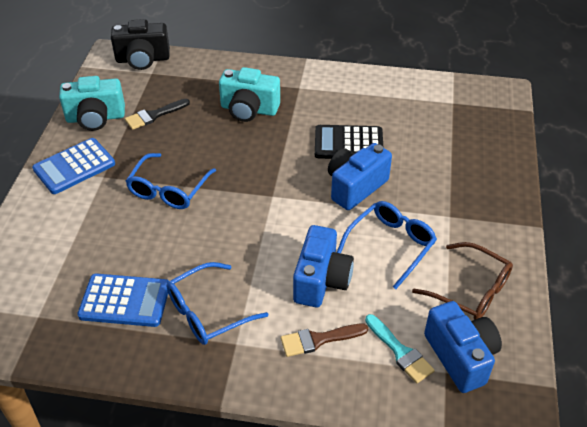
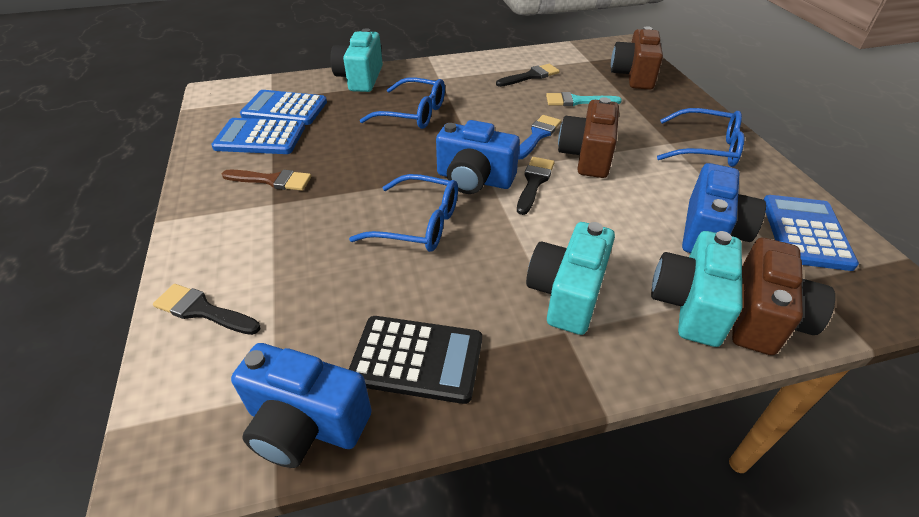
black brush: 1 -> 3
black camera: 1 -> 0
blue brush: 0 -> 1
blue calculator: 2 -> 3
brown camera: 0 -> 3
brown glasses: 1 -> 0
turquoise camera: 2 -> 3

